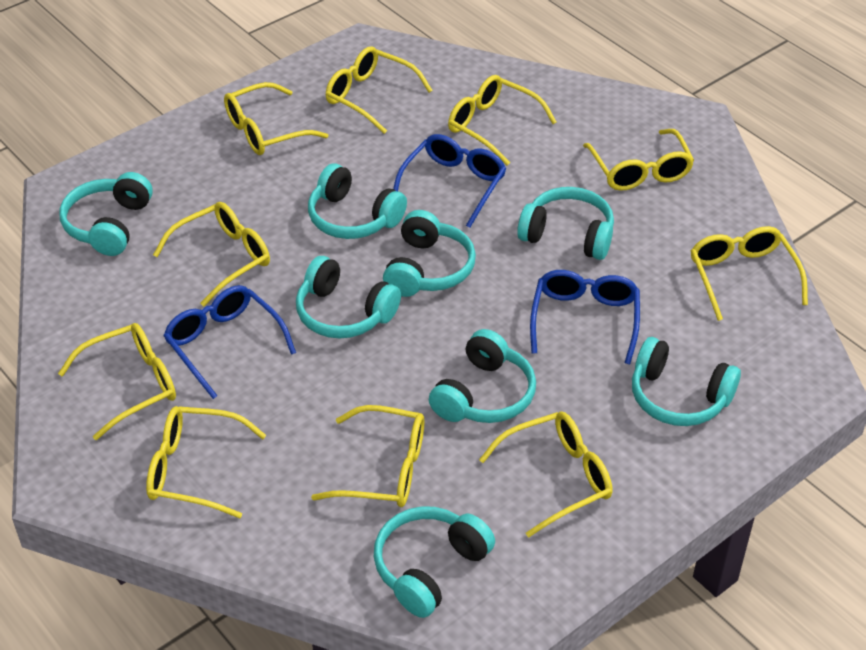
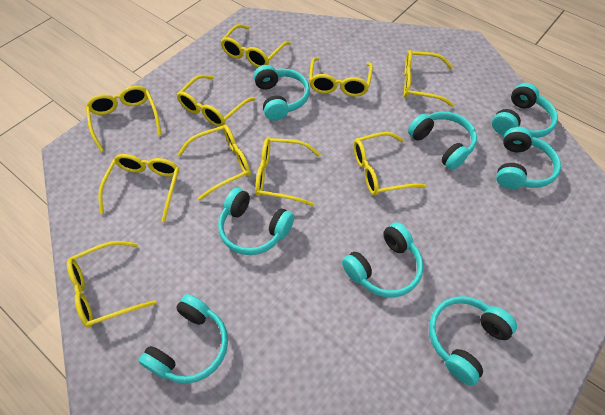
blue glasses: 3 -> 0

